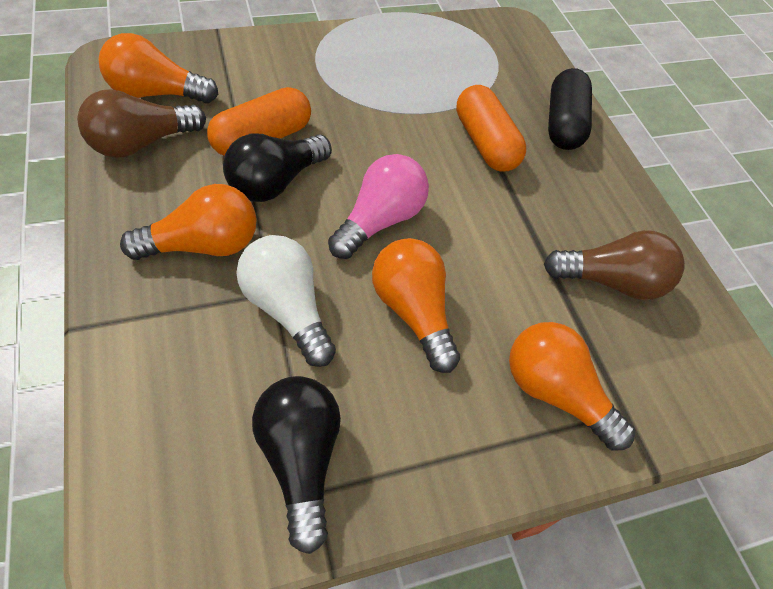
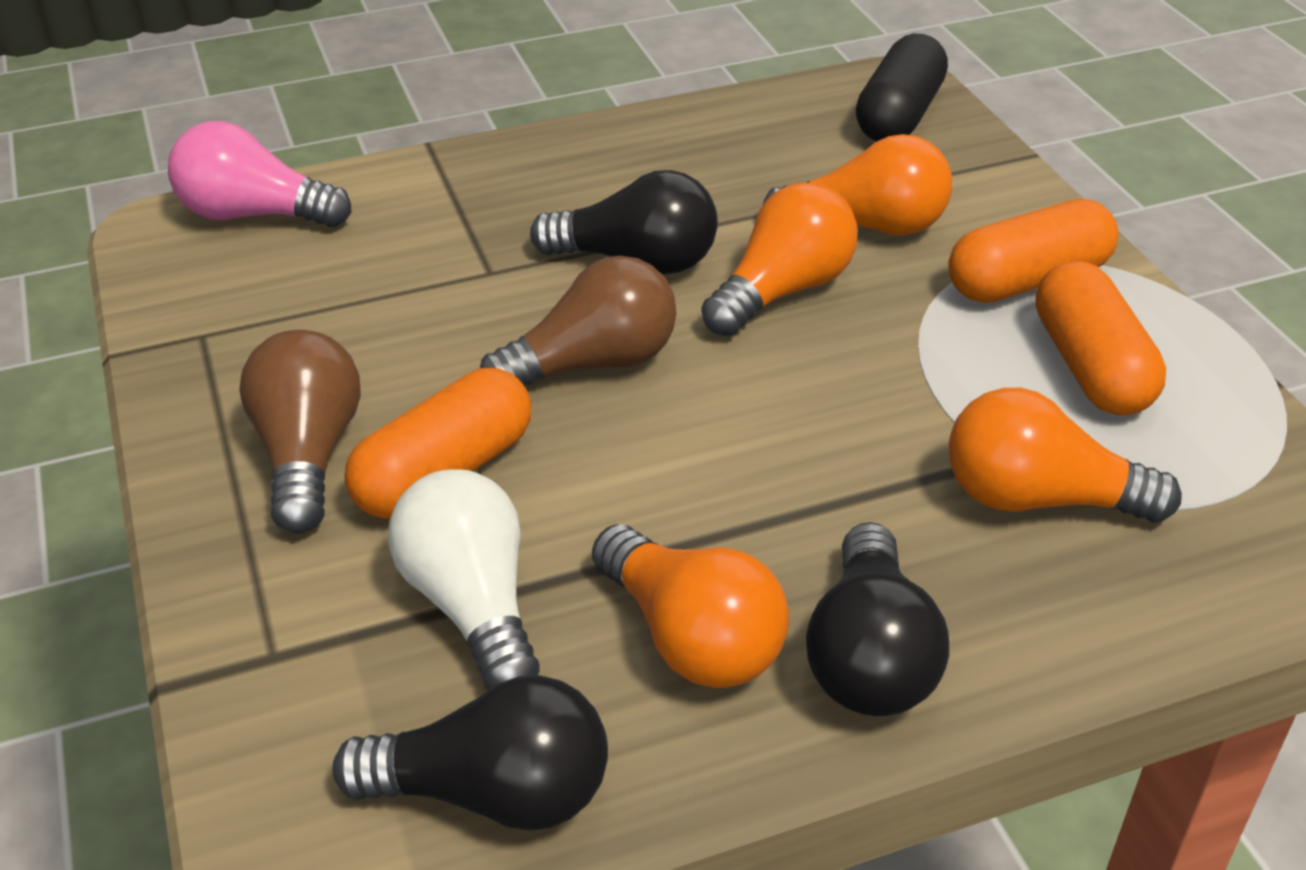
black light bulb: 2 -> 3
orange capsule: 2 -> 3

